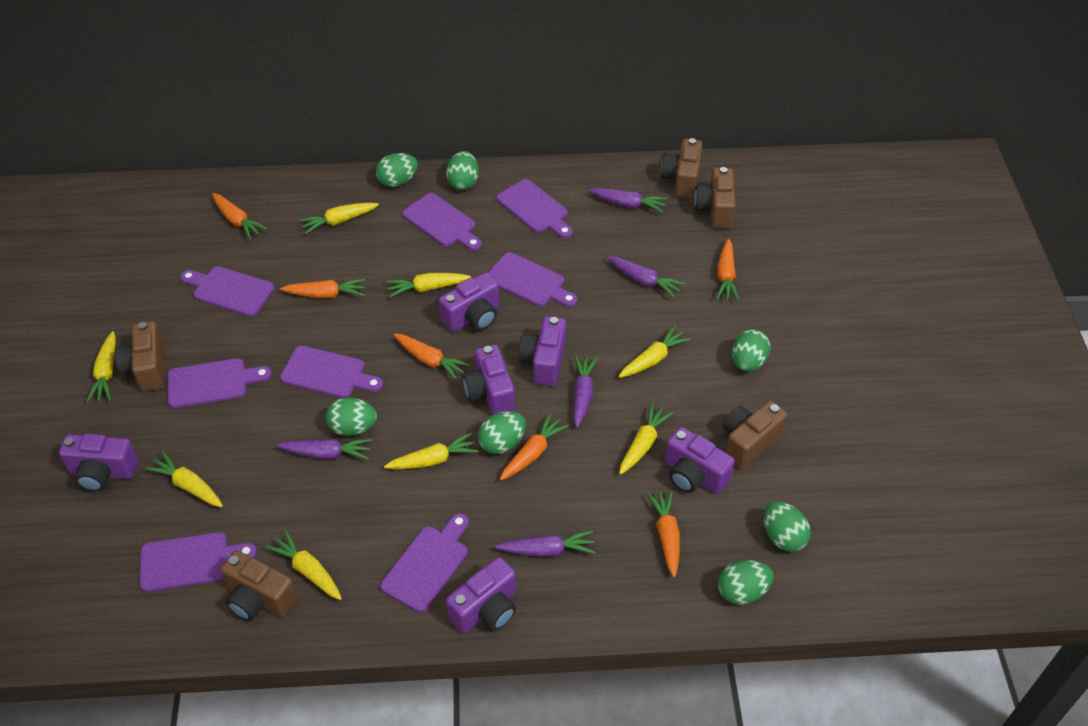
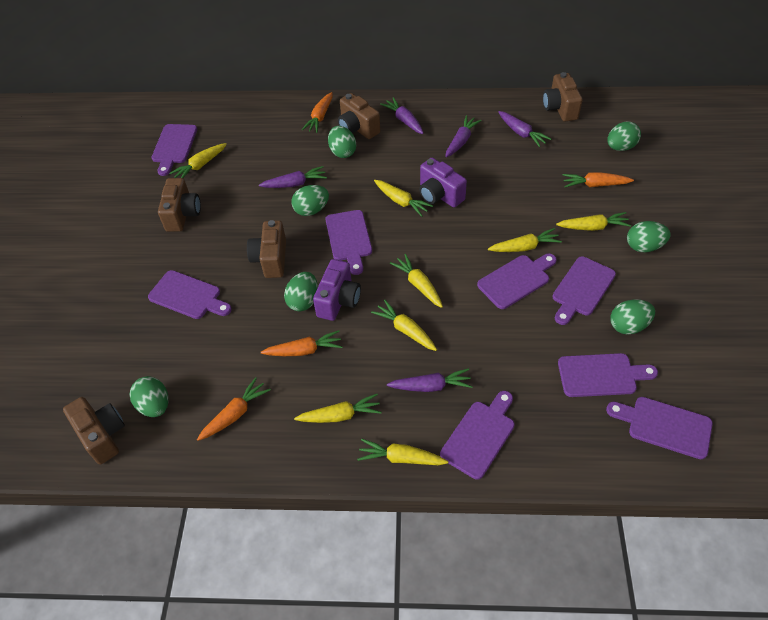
orange carrot: 6 -> 4
purple camera: 6 -> 2

